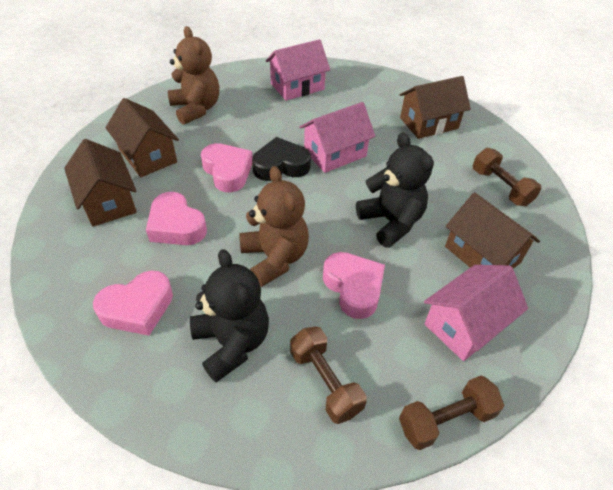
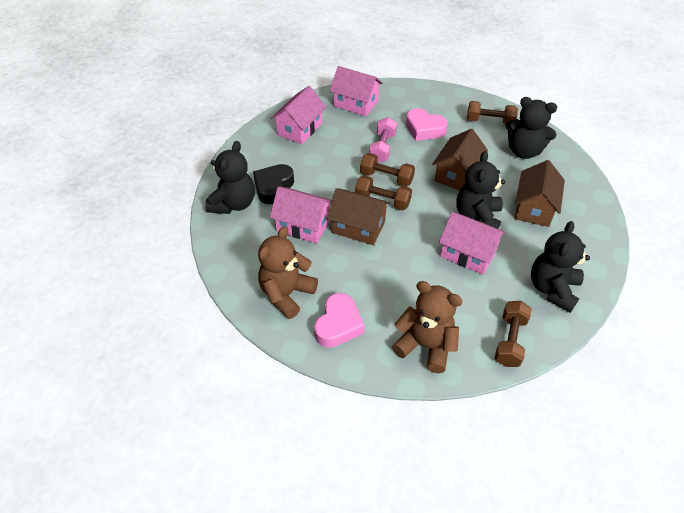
black teddy bear: 2 -> 4
brown dumbbell: 3 -> 4
brown house: 4 -> 3
pink dumbbell: 0 -> 1
pink heart: 4 -> 2
pink house: 3 -> 4

